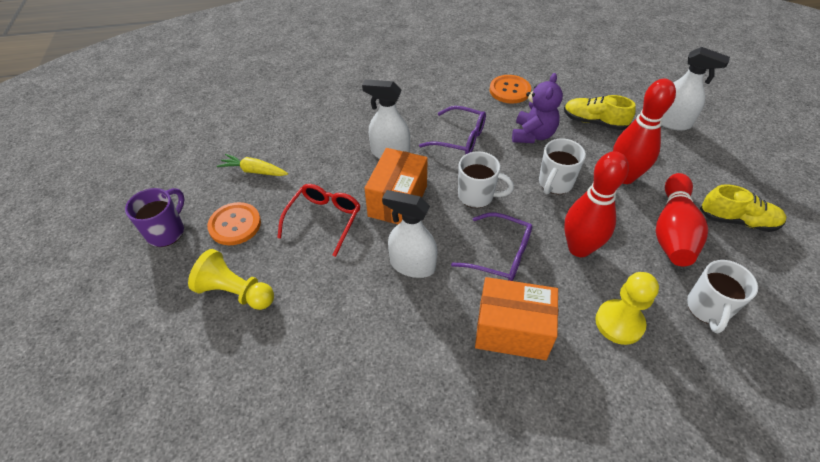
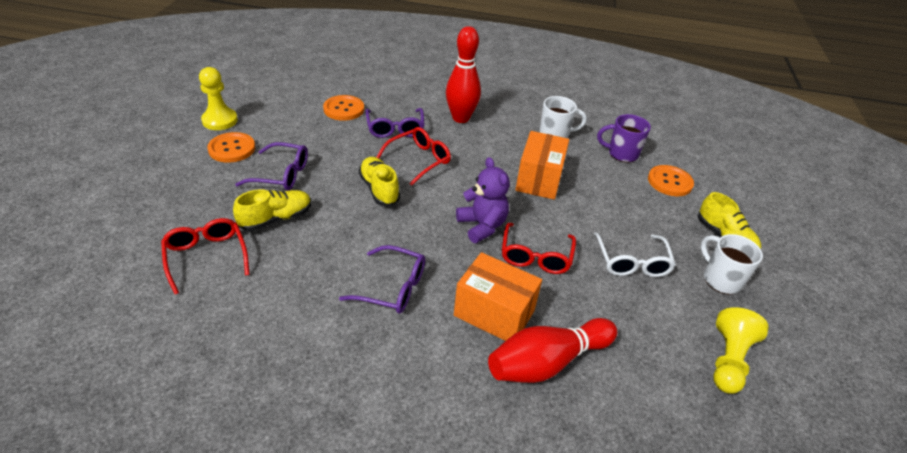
orange button: 2 -> 3
purple glasses: 2 -> 3
red bowling pin: 3 -> 2
red glasses: 1 -> 3
white glasses: 0 -> 1
white mug: 3 -> 2
white spray bottle: 3 -> 0
yellow carrot: 1 -> 0
yellow shoe: 2 -> 3

